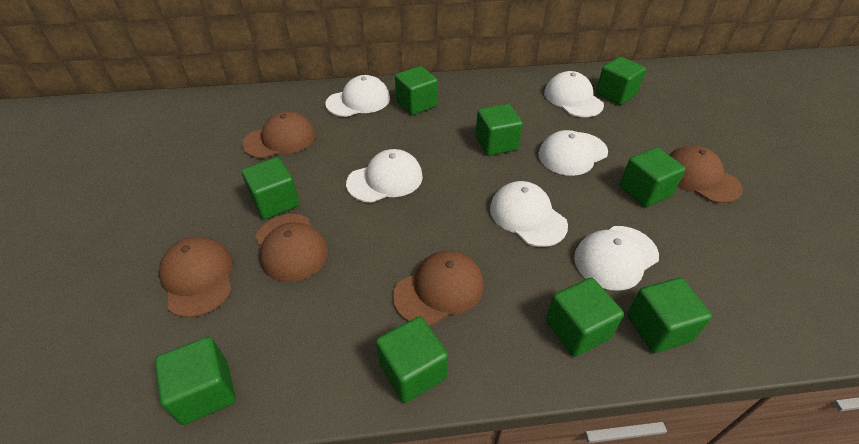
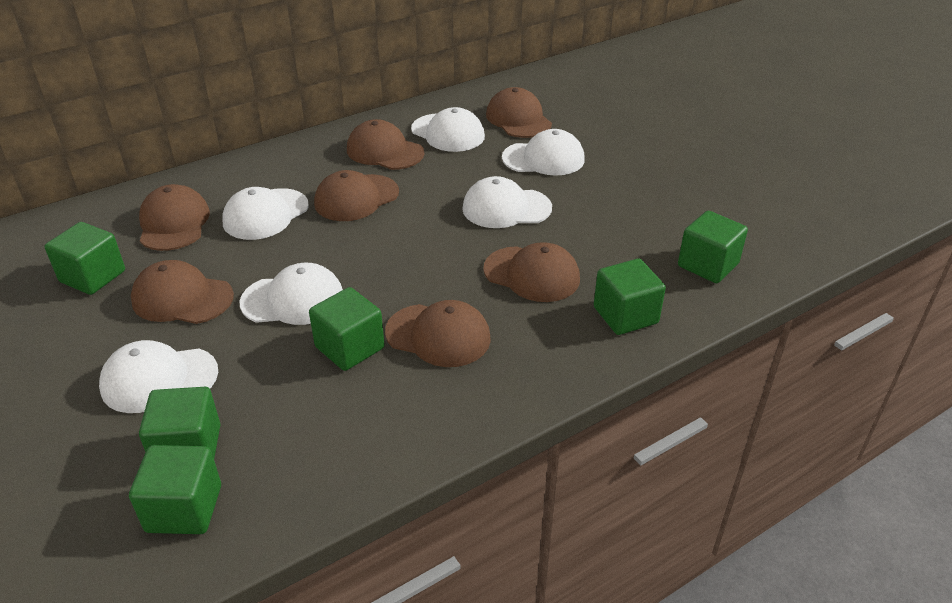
brown cap: 5 -> 7
green cube: 9 -> 6

